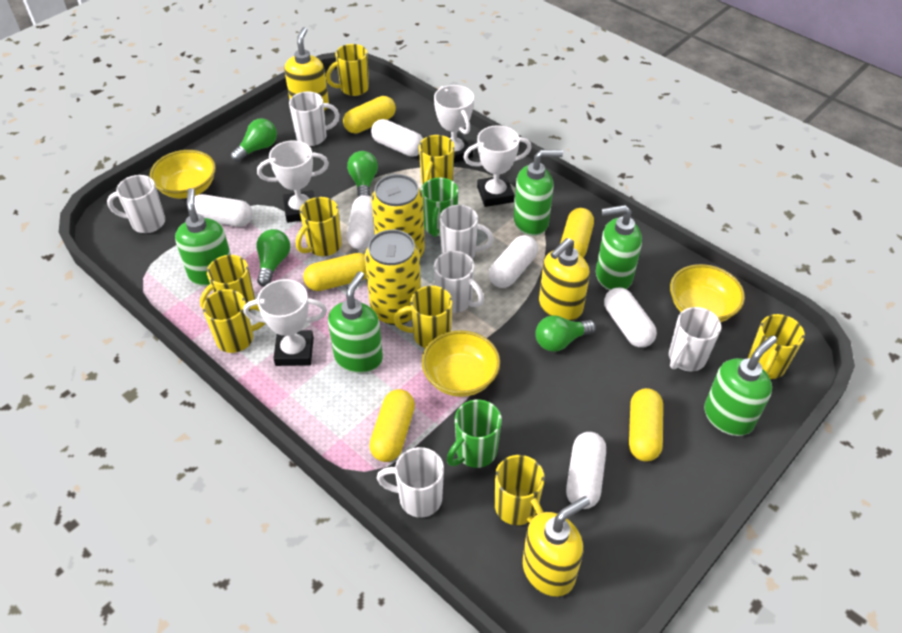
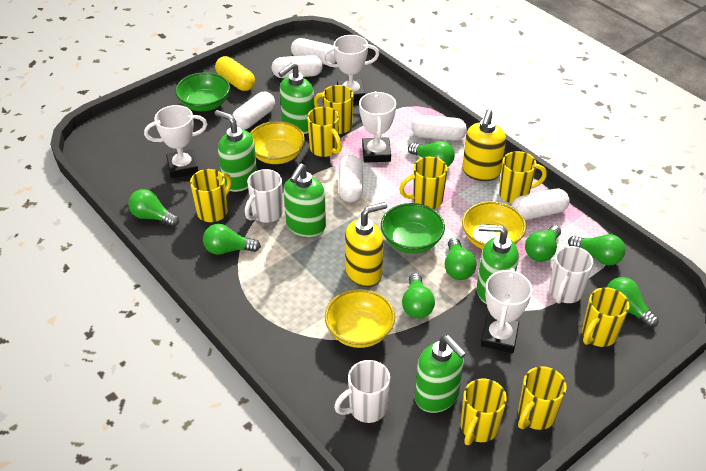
green bowl: 0 -> 2
green light bulb: 4 -> 8
green mug: 2 -> 0
white mug: 6 -> 3
yellow can: 2 -> 0
yellow capsule: 5 -> 1
yellow soap dispenser: 3 -> 2

